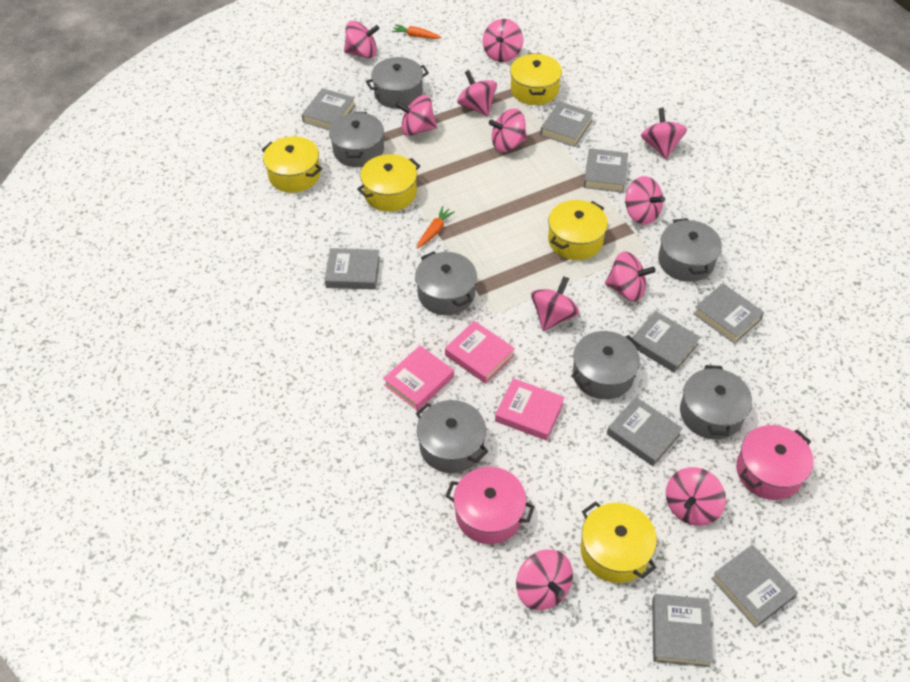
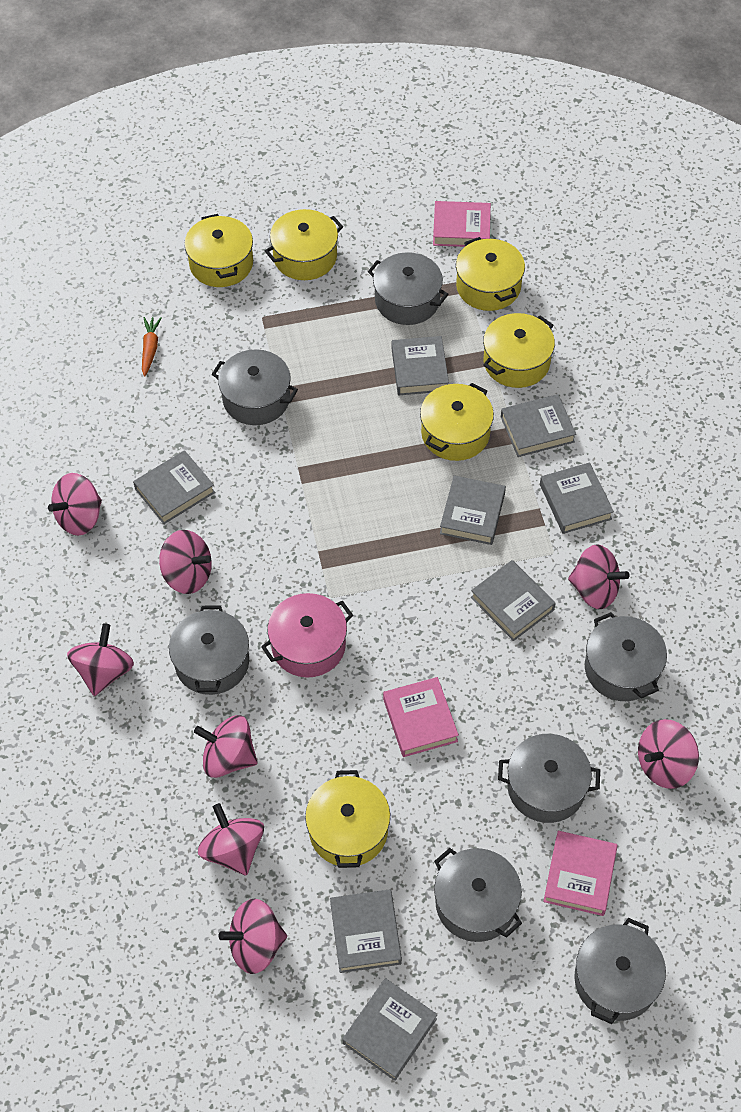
grey book: 9 -> 8
orange carrot: 2 -> 1
pink pot: 2 -> 1
pink spinning top: 11 -> 8
yellow pot: 5 -> 6

